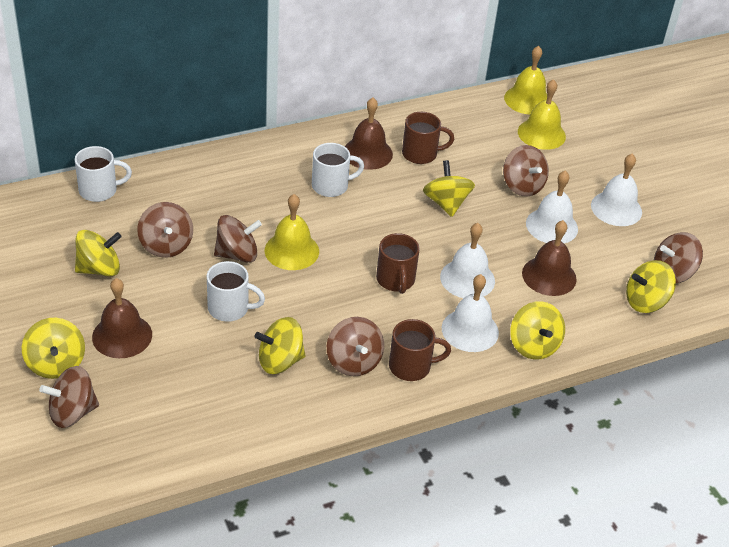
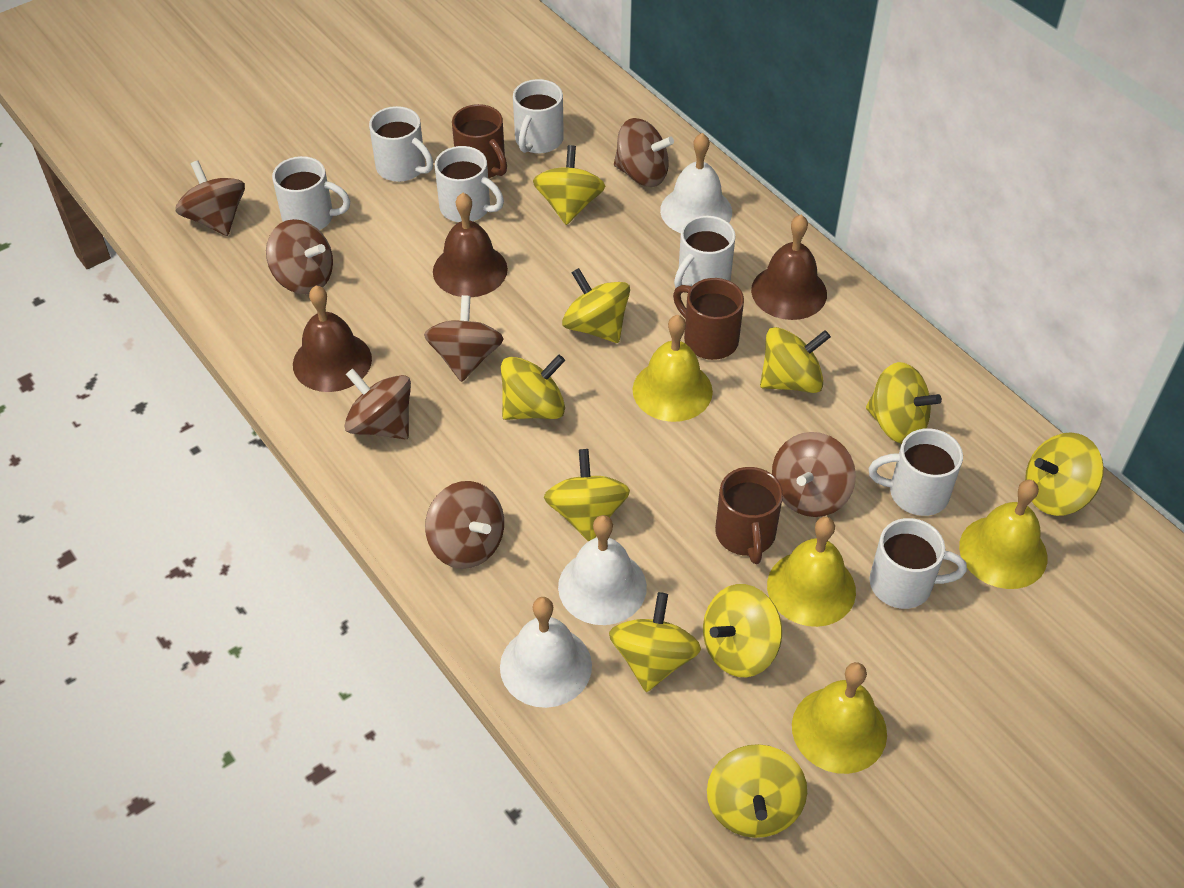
brown spinning top: 6 -> 7
white bell: 4 -> 3
white mug: 3 -> 7
yellow bell: 3 -> 4
yellow spinning top: 6 -> 10

